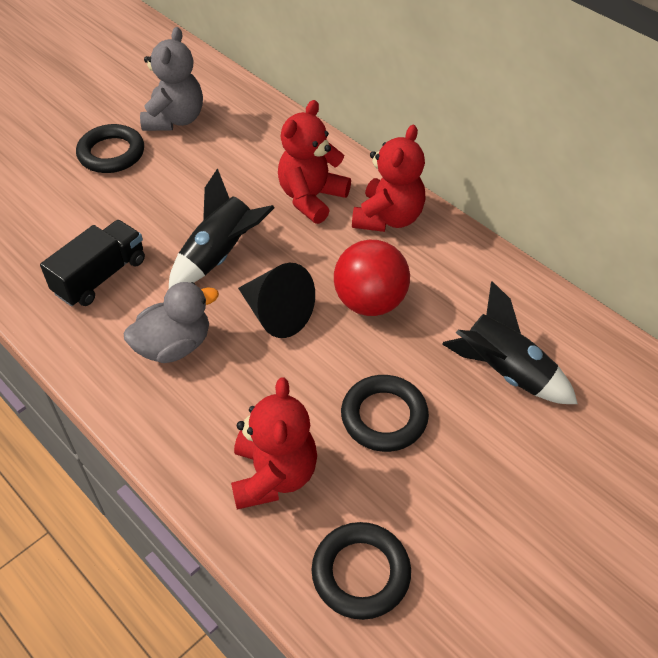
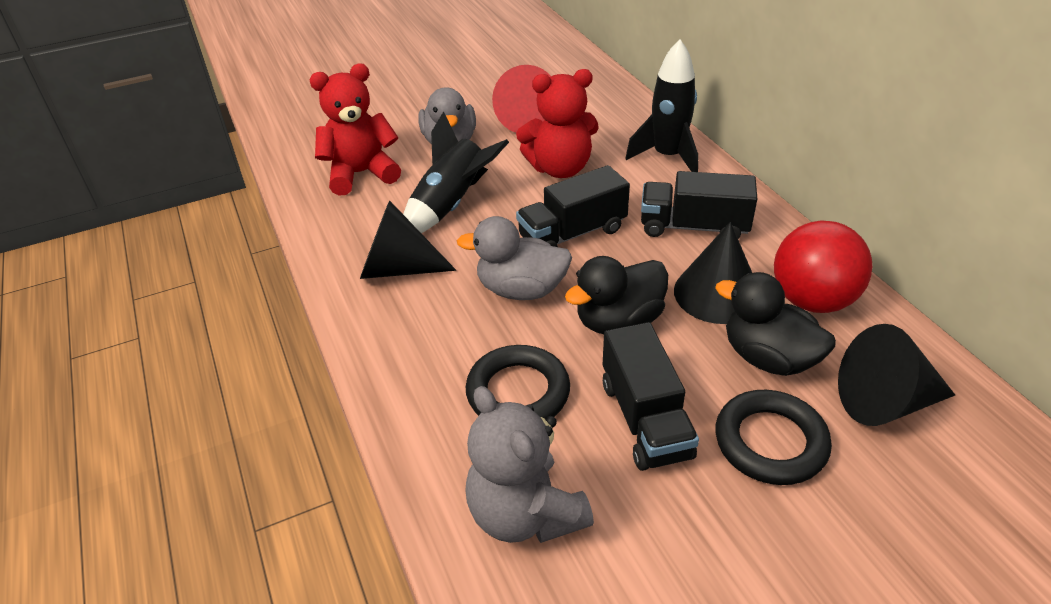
black cone: 1 -> 3
black duck: 0 -> 2
black ring: 3 -> 2
black truck: 1 -> 3
grey duck: 1 -> 2
red cone: 0 -> 1
red teddy bear: 3 -> 2

